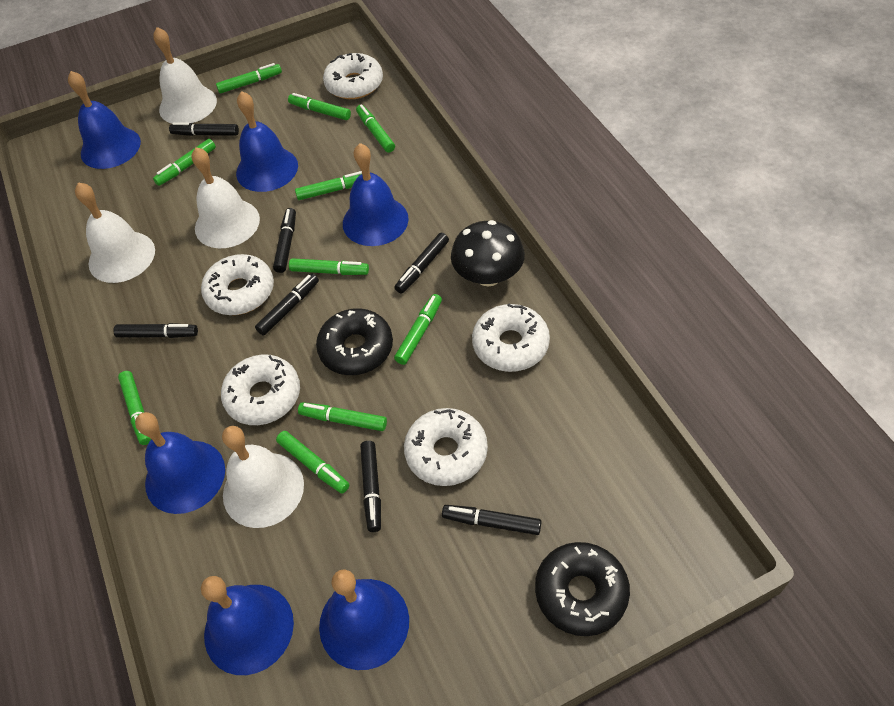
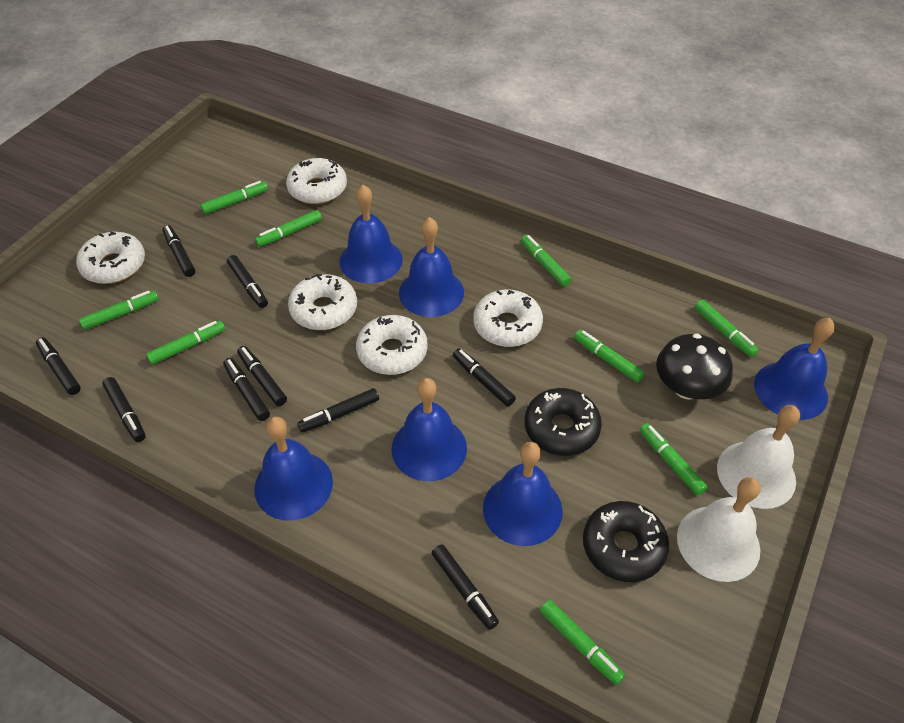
black marker: 7 -> 9
green marker: 10 -> 9
white bell: 4 -> 2

